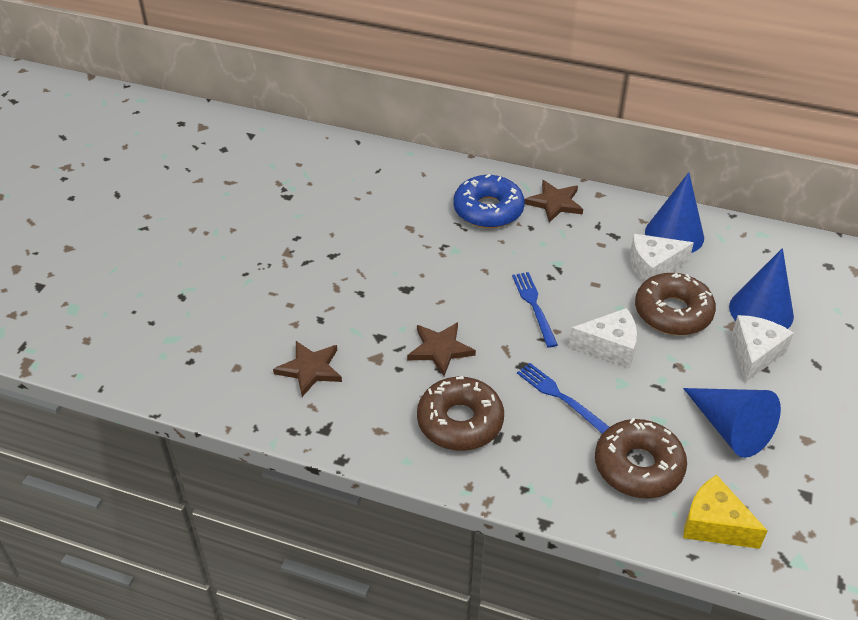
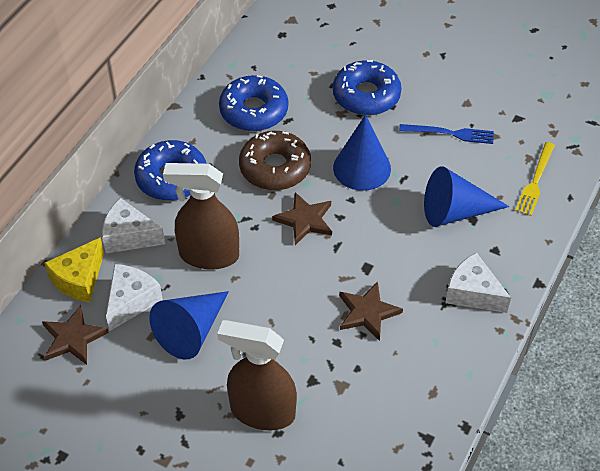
blue donut: 1 -> 3
blue fork: 2 -> 1
brown donut: 3 -> 1
brown spray bottle: 0 -> 2
yellow fork: 0 -> 1

